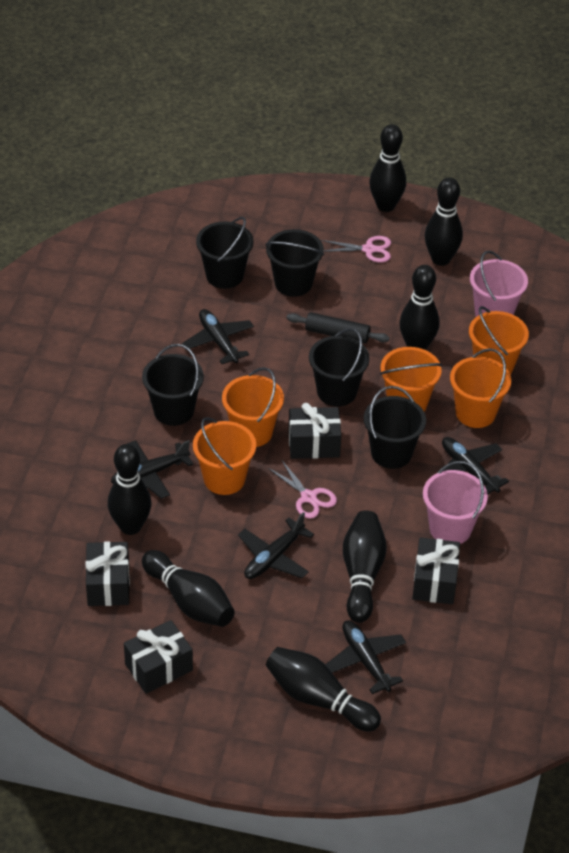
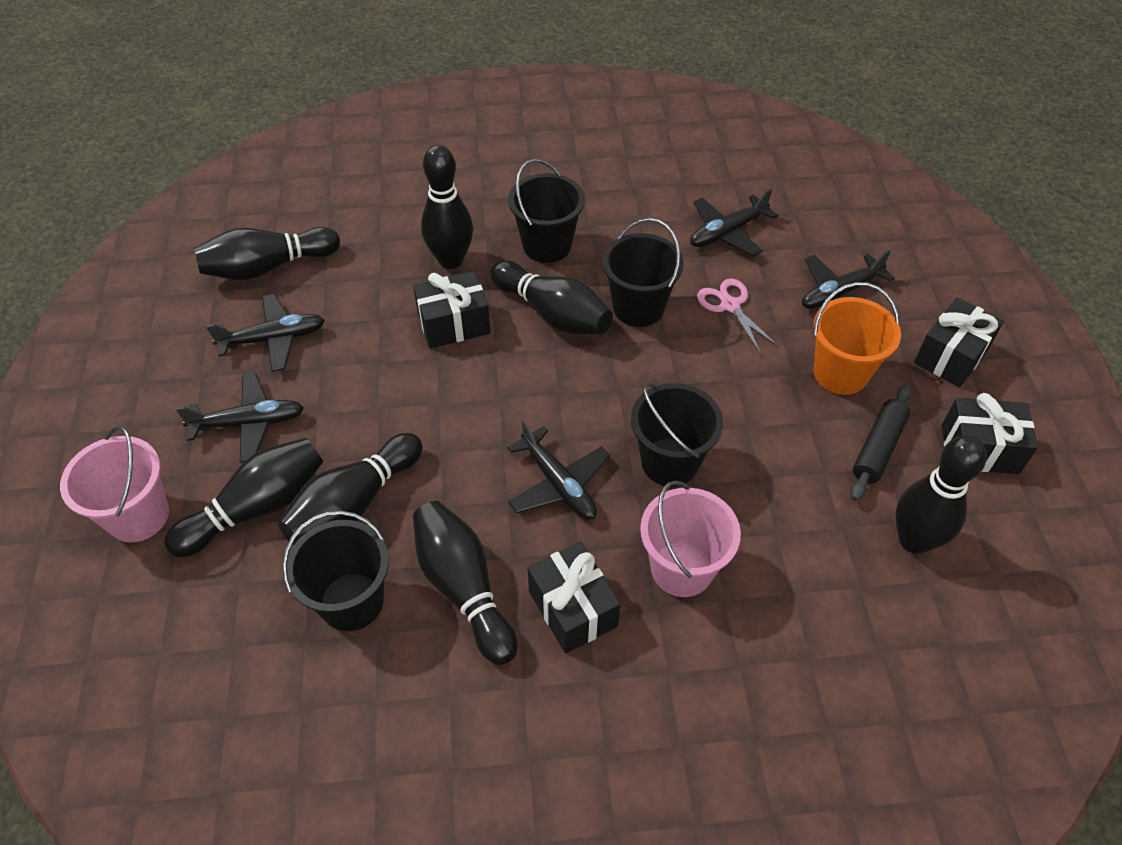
black bucket: 5 -> 4
orange bucket: 5 -> 1
pink scissors: 2 -> 1

